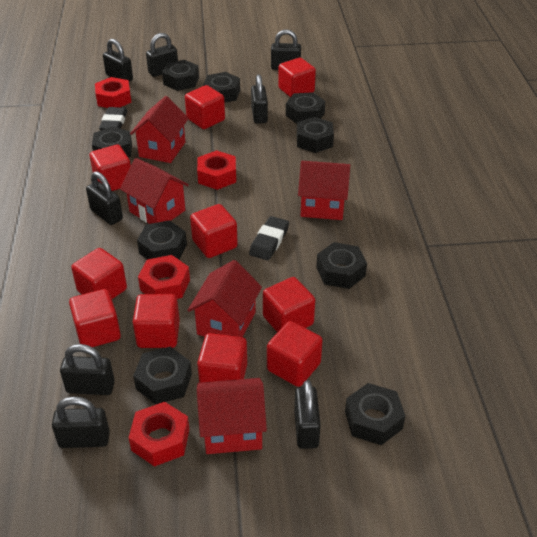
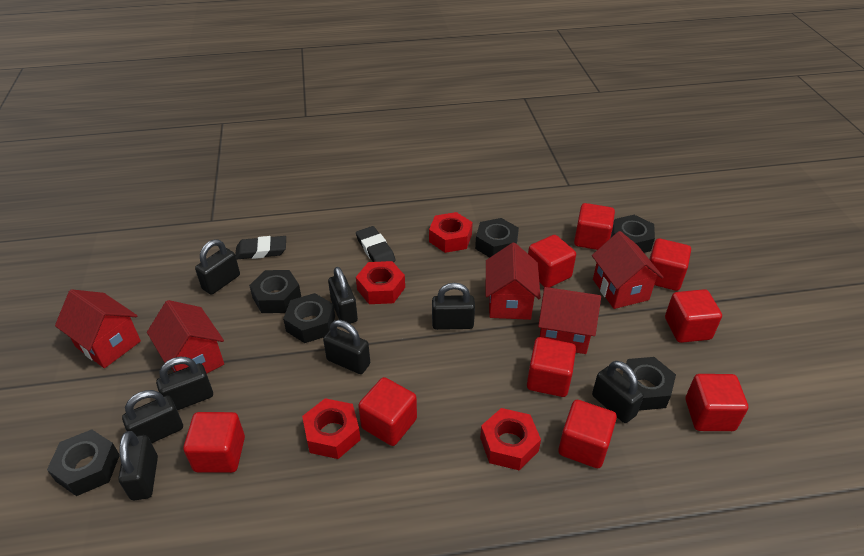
black nut: 9 -> 6
red cube: 10 -> 9

